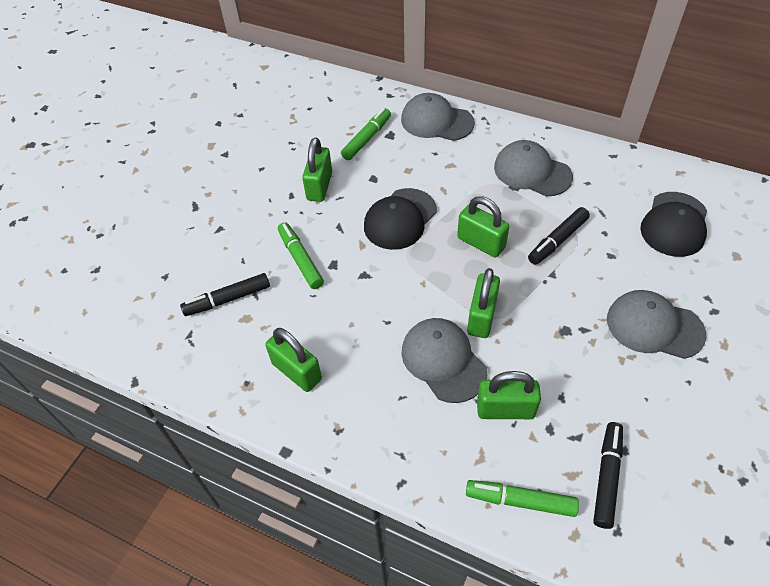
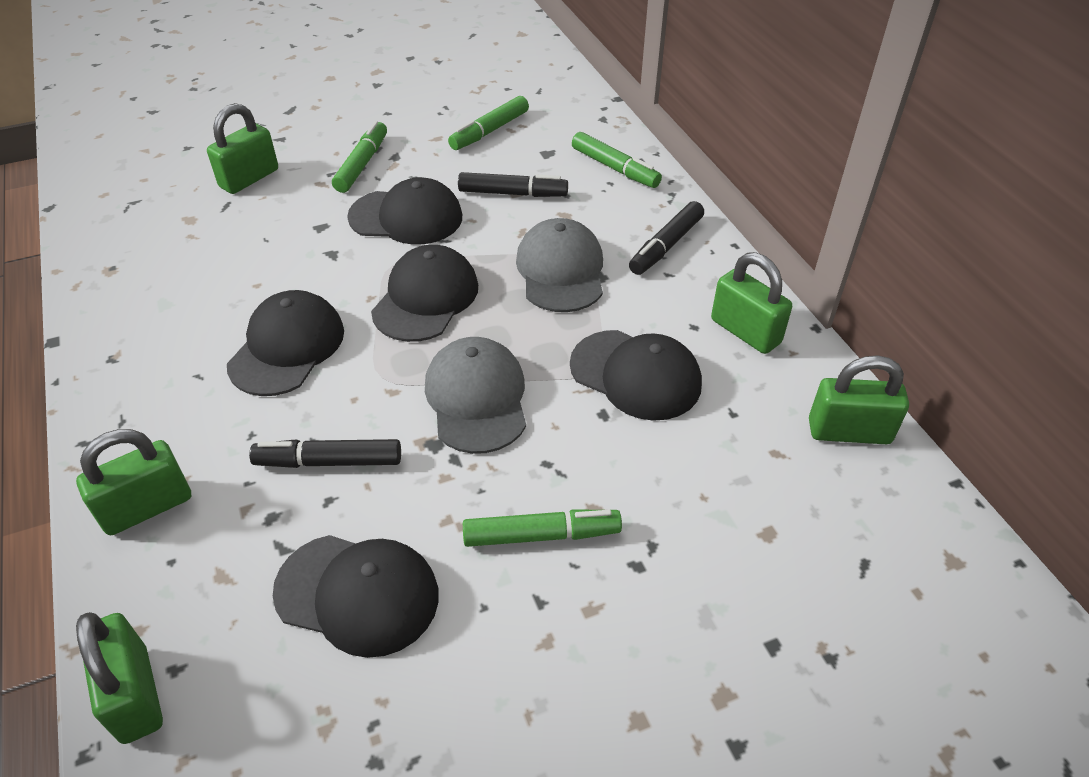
black cap: 2 -> 5
green marker: 3 -> 4
grey cap: 4 -> 2

